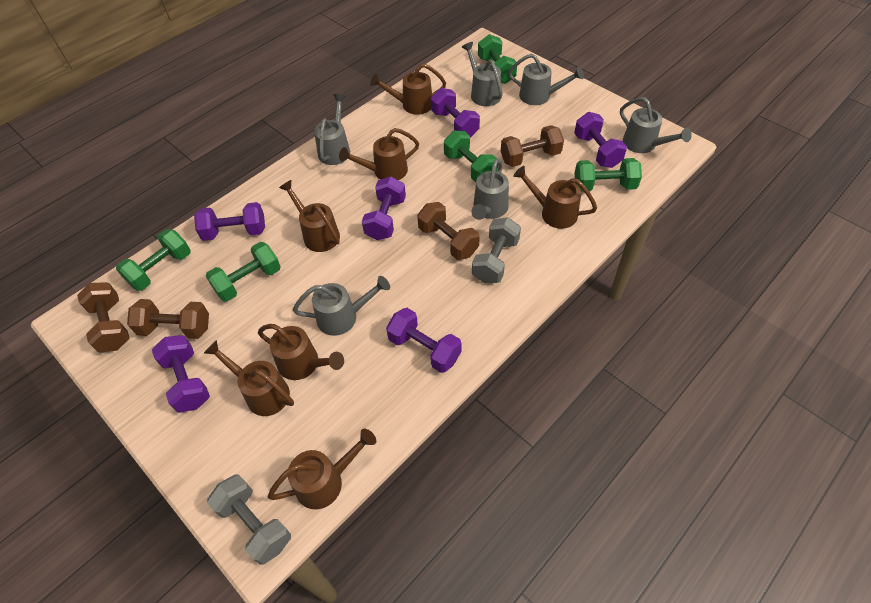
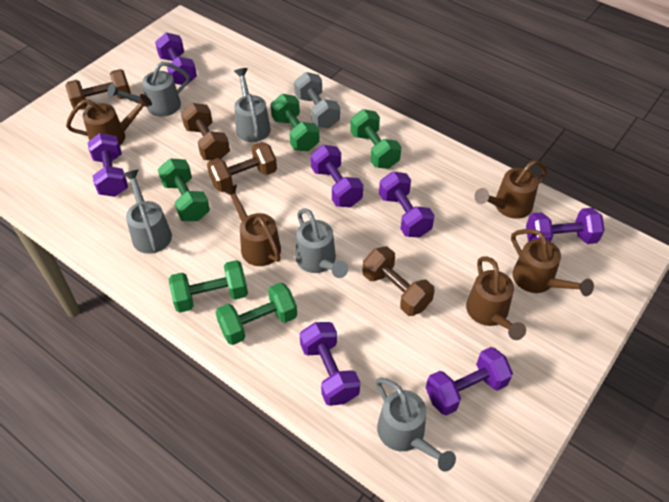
brown watering can: 7 -> 5
grey dumbbell: 2 -> 1
grey watering can: 6 -> 5
purple dumbbell: 6 -> 7

